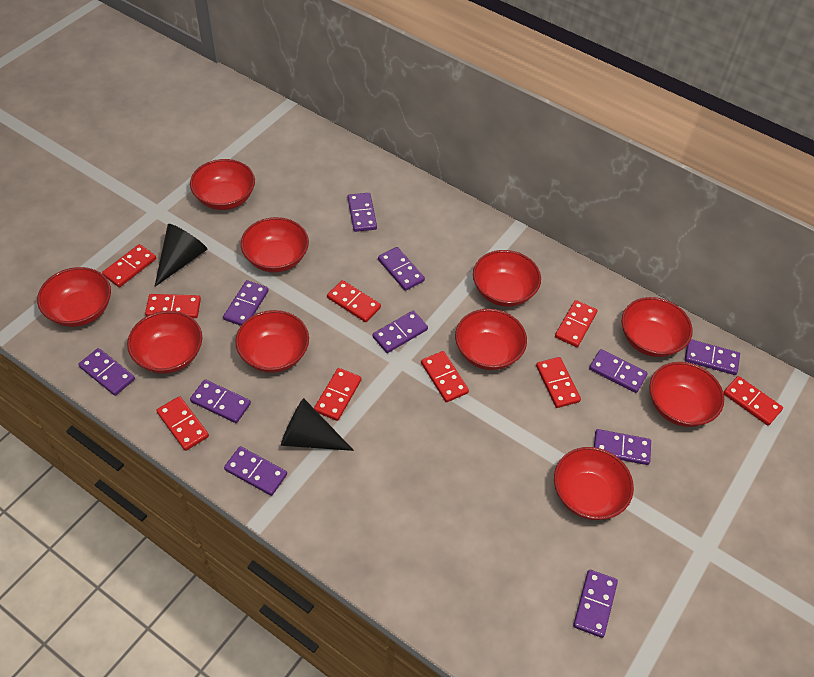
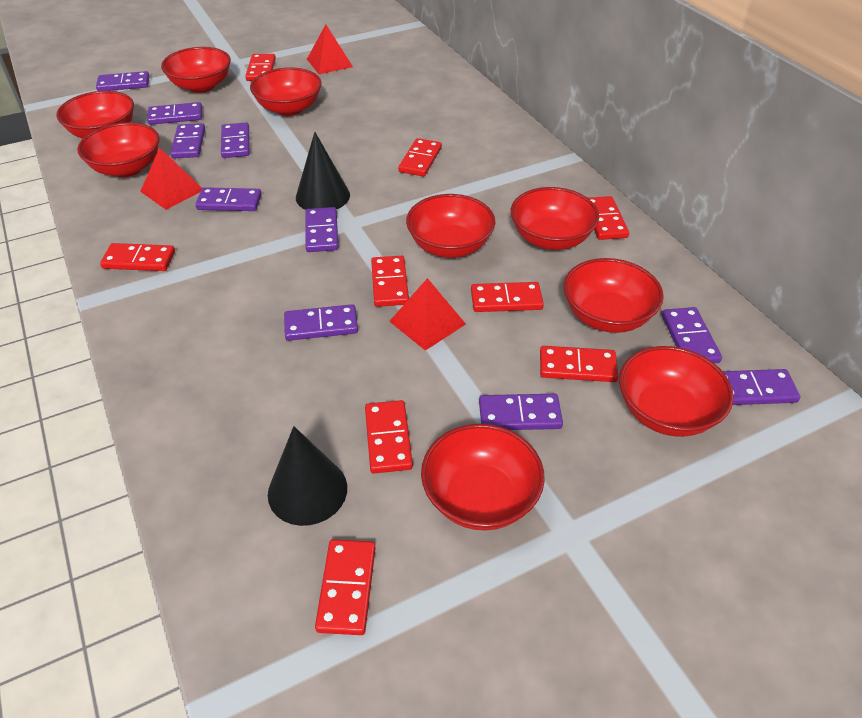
purple domino: 11 -> 10
red bowl: 10 -> 9
red pyramid: 0 -> 3

